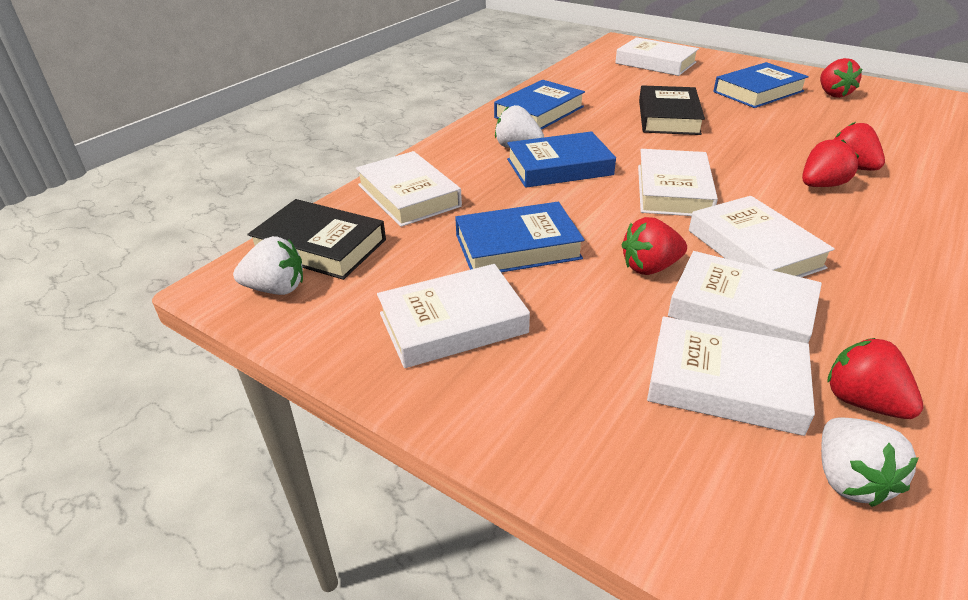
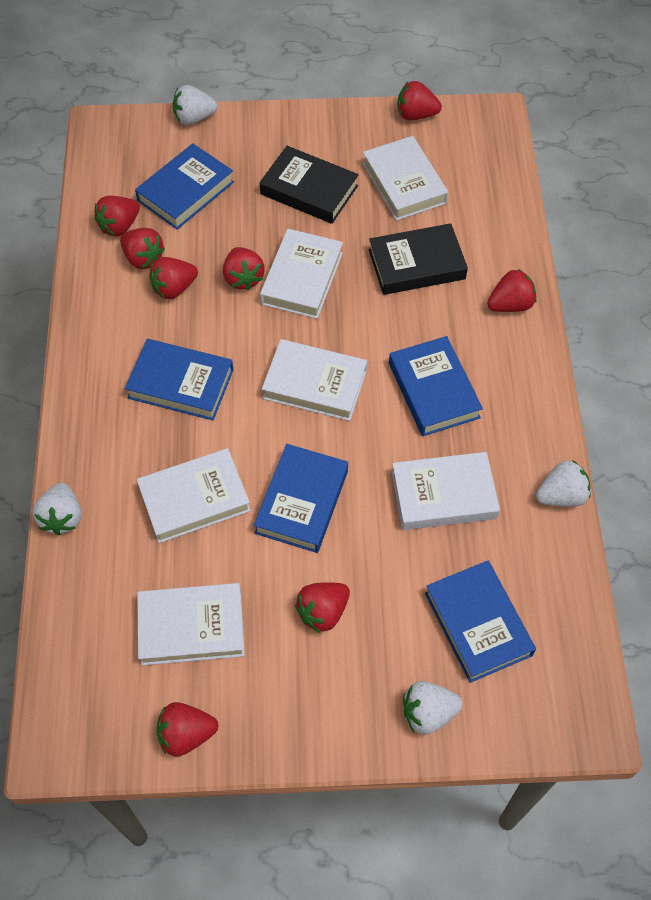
blue book: 4 -> 5
red strawberry: 5 -> 8
white book: 7 -> 6
white strawberry: 3 -> 4

